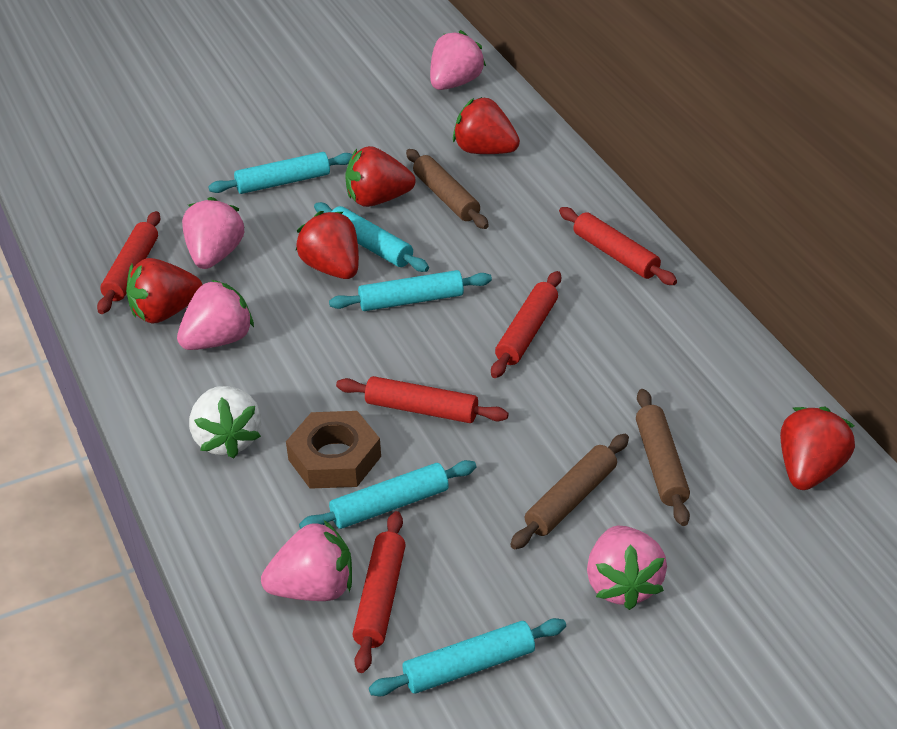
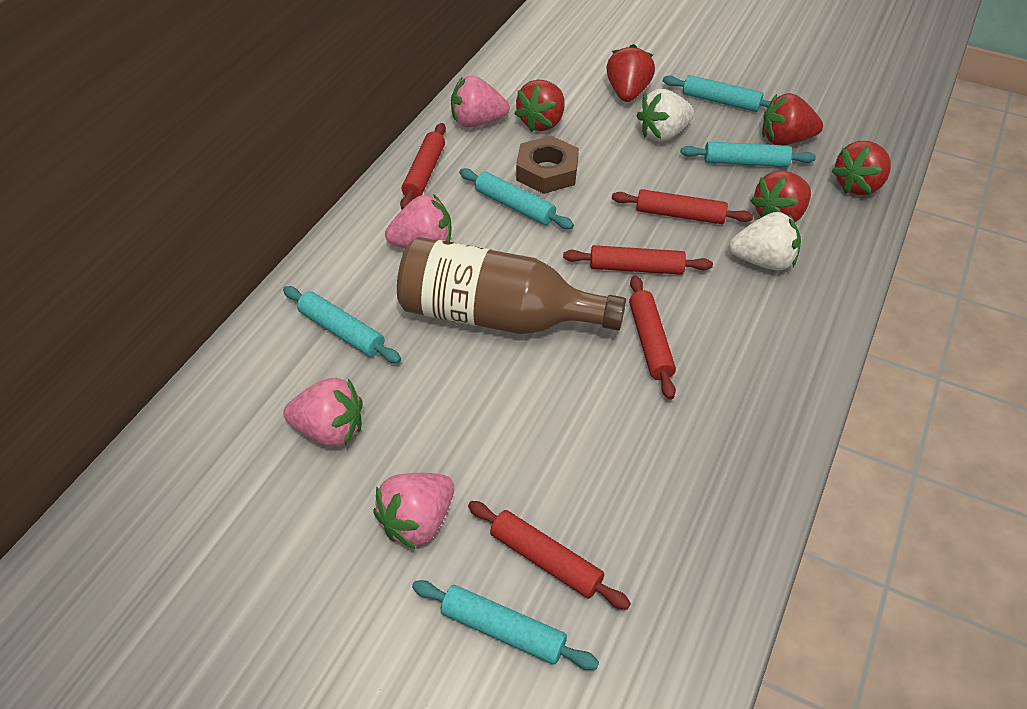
brown bottle: 0 -> 1
brown rolling pin: 3 -> 0
pink strawberry: 5 -> 4
white strawberry: 1 -> 2

